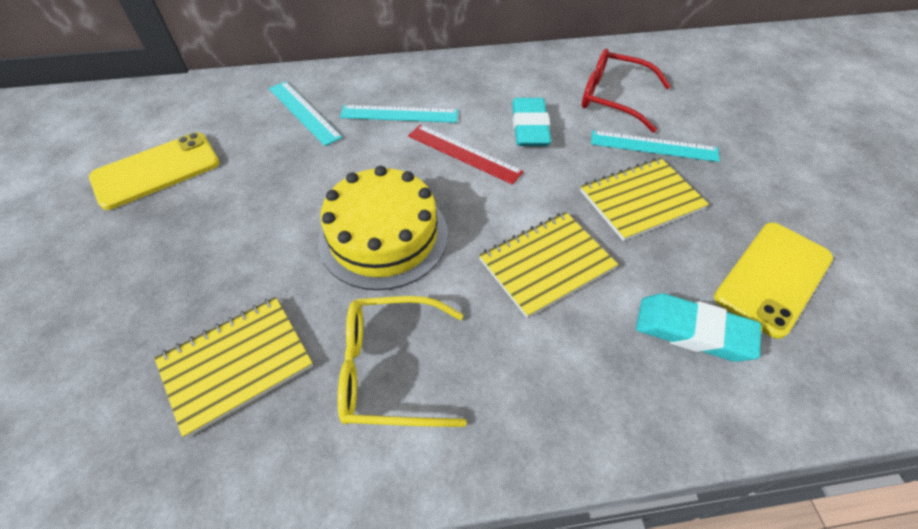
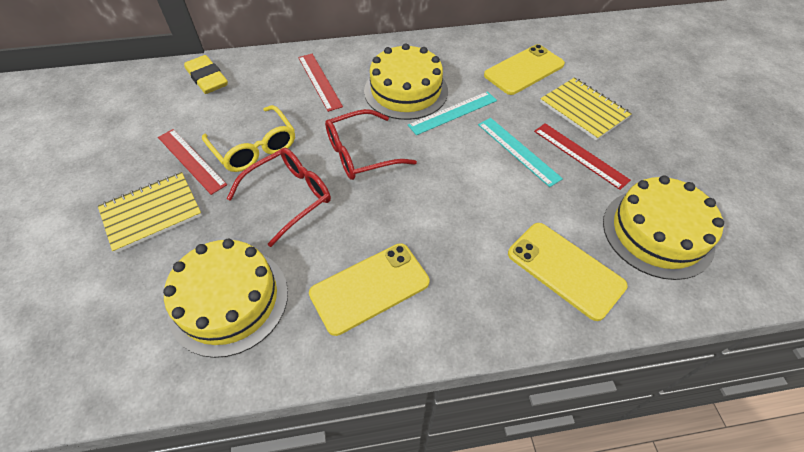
red glasses: 1 -> 2
red ruler: 1 -> 3
turquoise eraser: 2 -> 0
turquoise ruler: 3 -> 2
yellow cake: 1 -> 3
yellow eraser: 0 -> 1
yellow notebook: 3 -> 2
yellow phone: 2 -> 3

